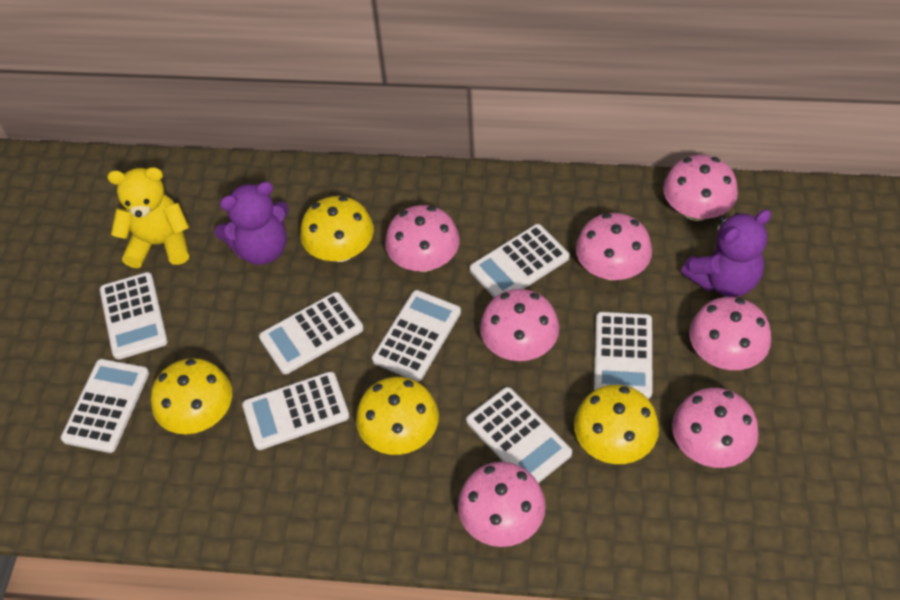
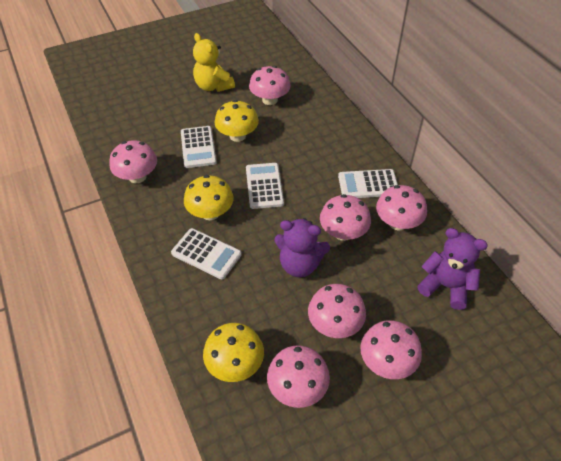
white calculator: 8 -> 4
yellow mushroom: 4 -> 3

